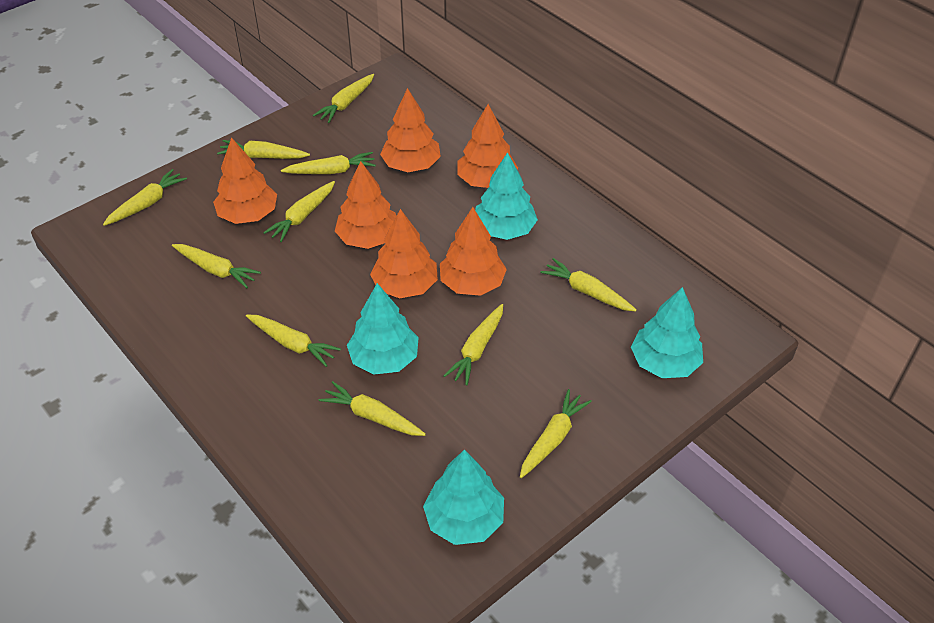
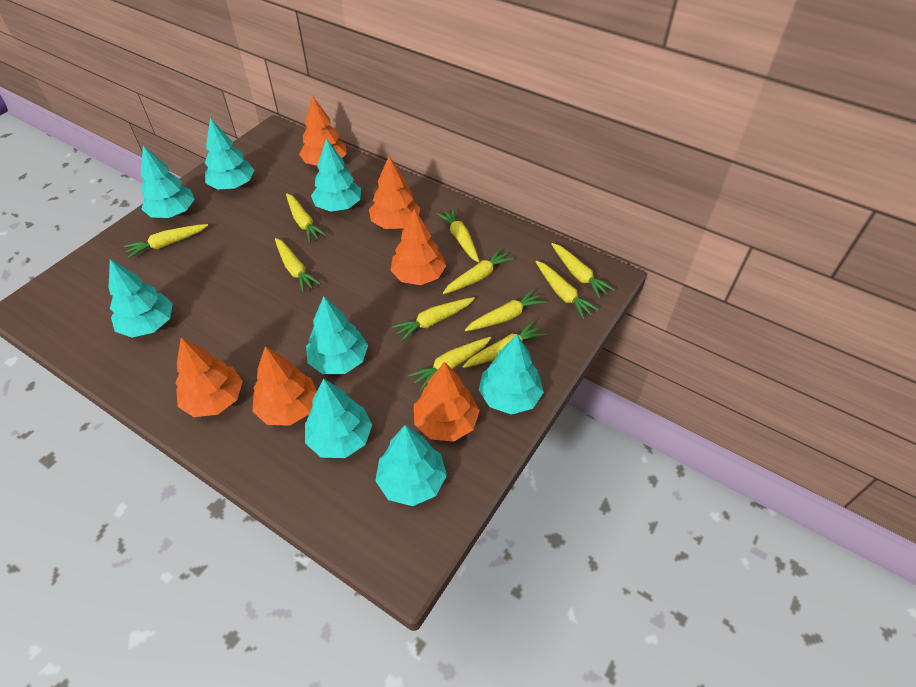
turquoise tree: 4 -> 8

